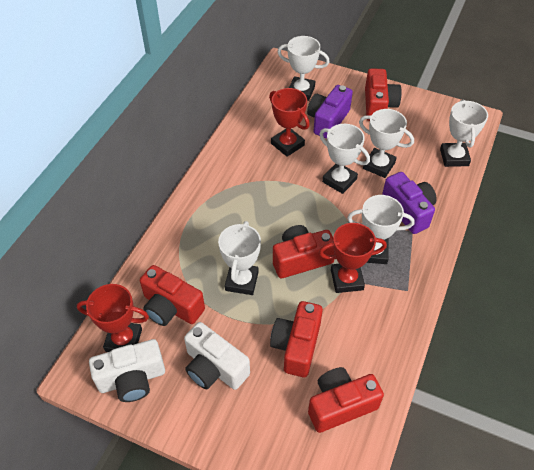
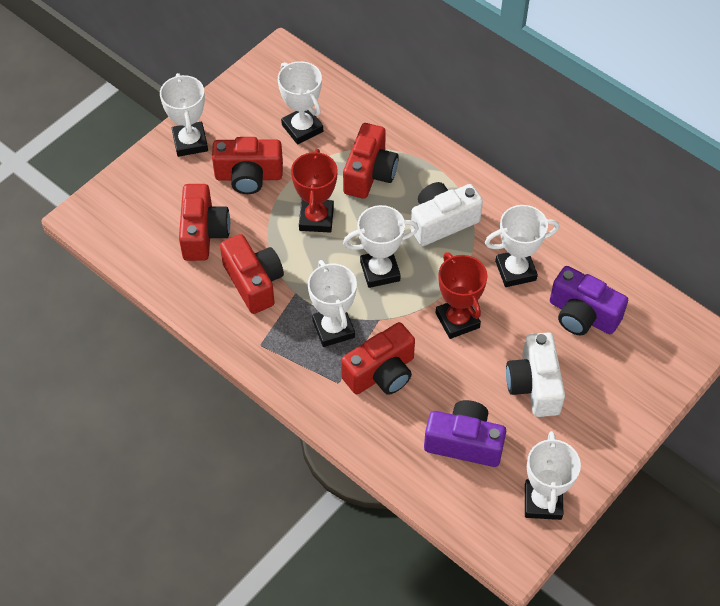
red trophy: 3 -> 2

